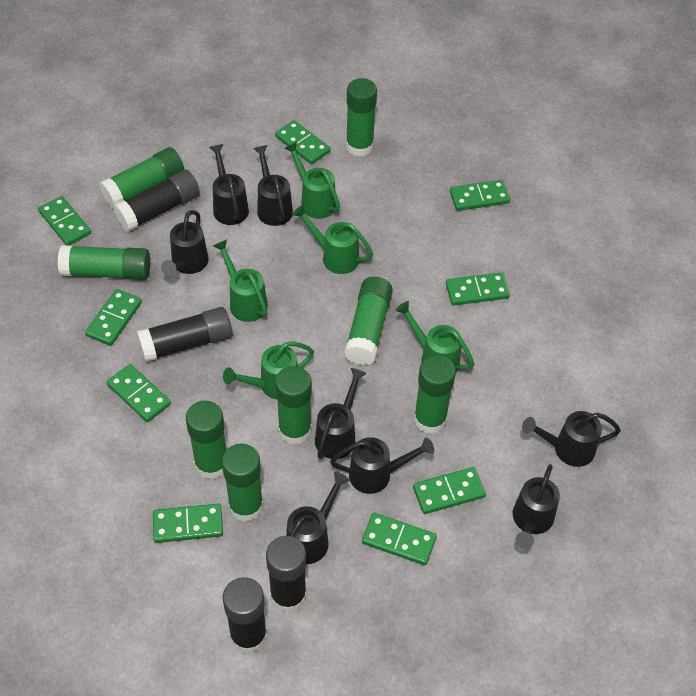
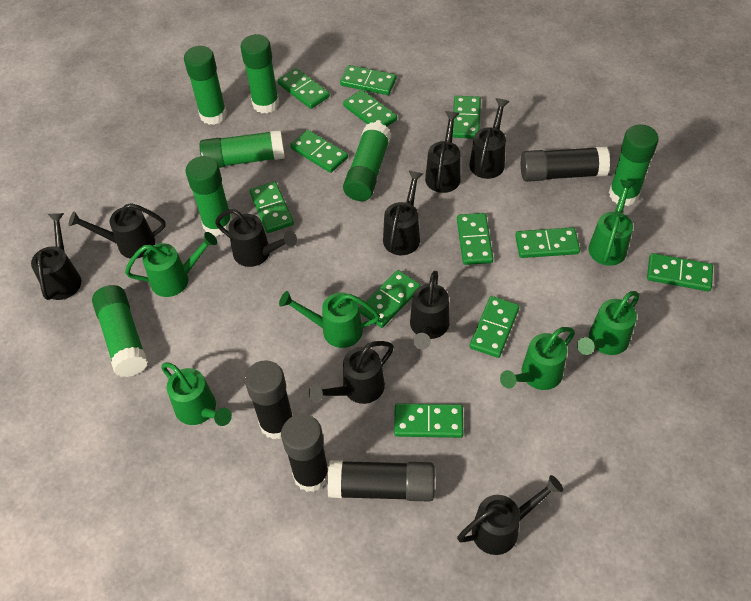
black watering can: 8 -> 9
green domino: 9 -> 12
green glue stick: 8 -> 7
green watering can: 5 -> 6

